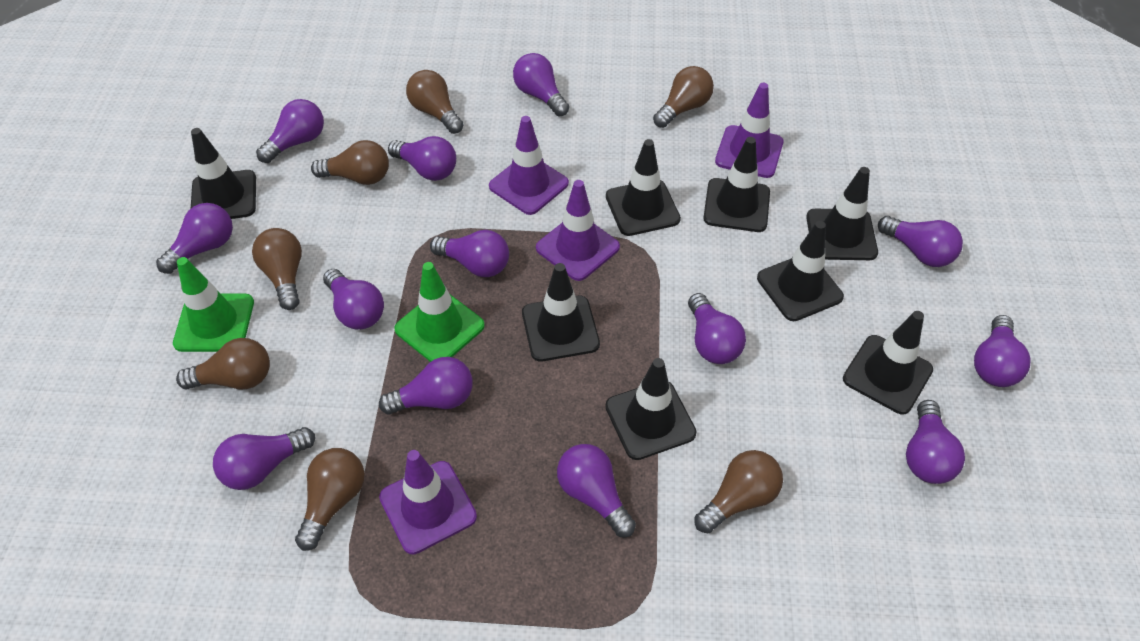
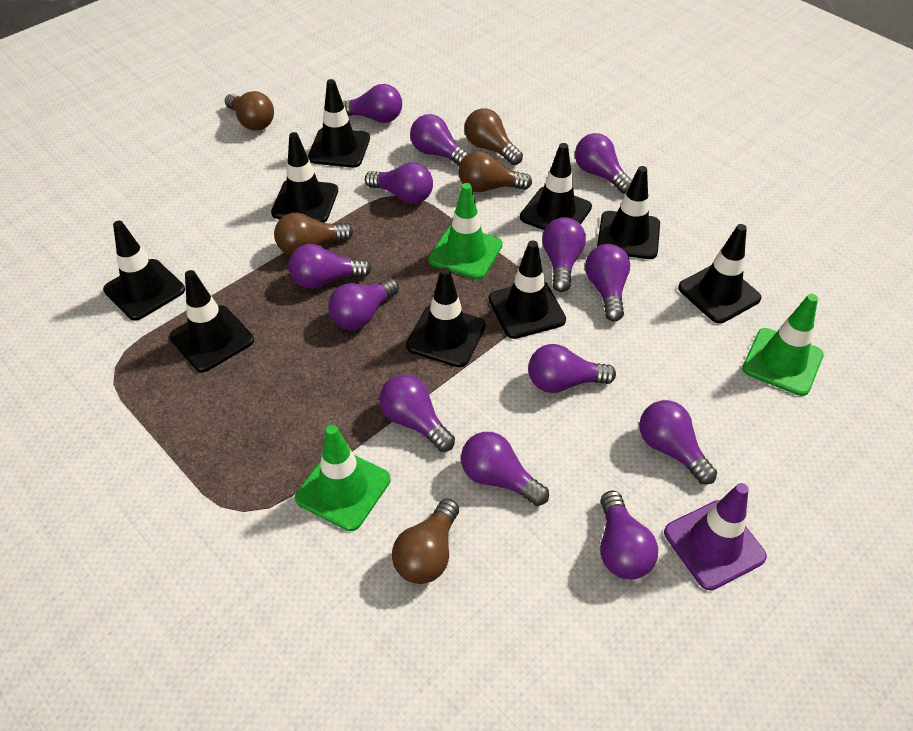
black traffic cone: 8 -> 9
brown light bulb: 7 -> 5
green traffic cone: 2 -> 3
purple traffic cone: 4 -> 1

